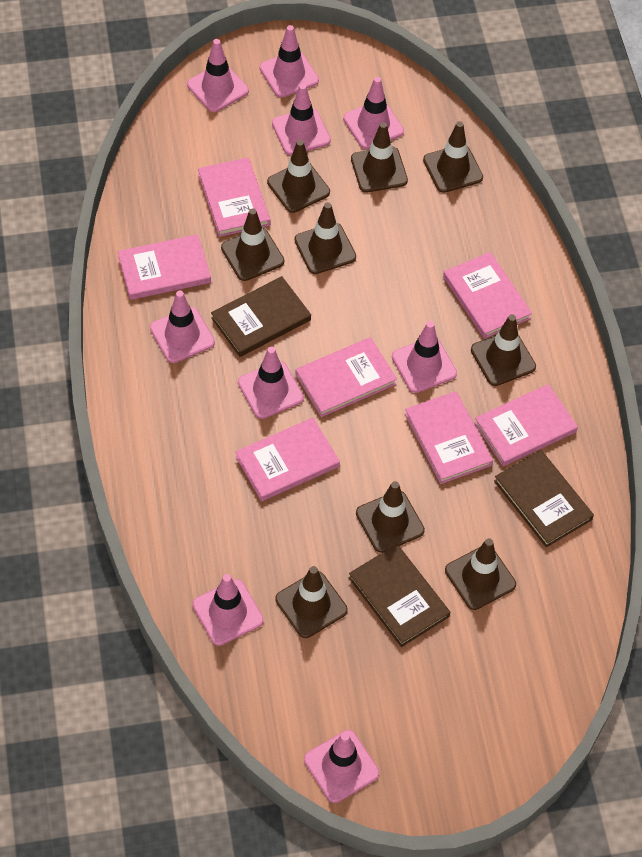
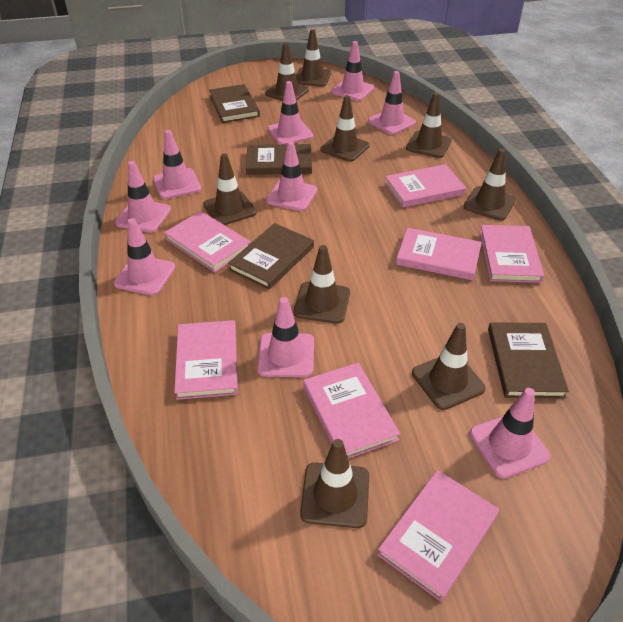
brown book: 3 -> 4

